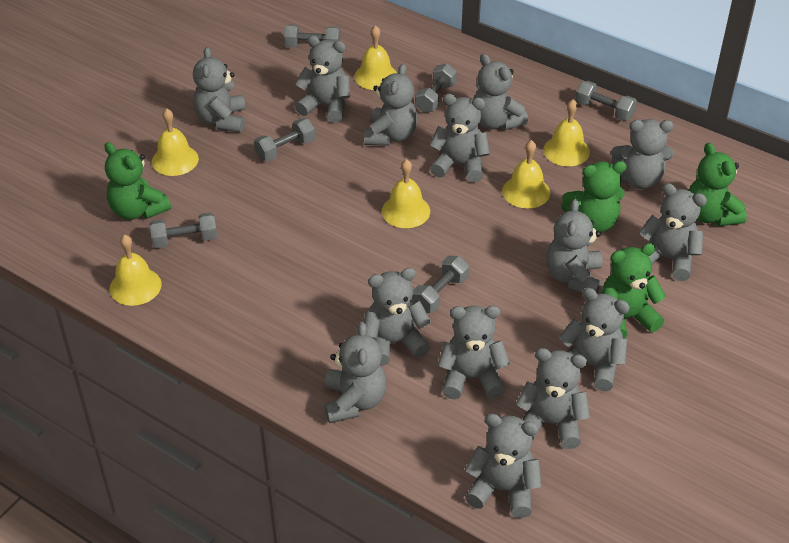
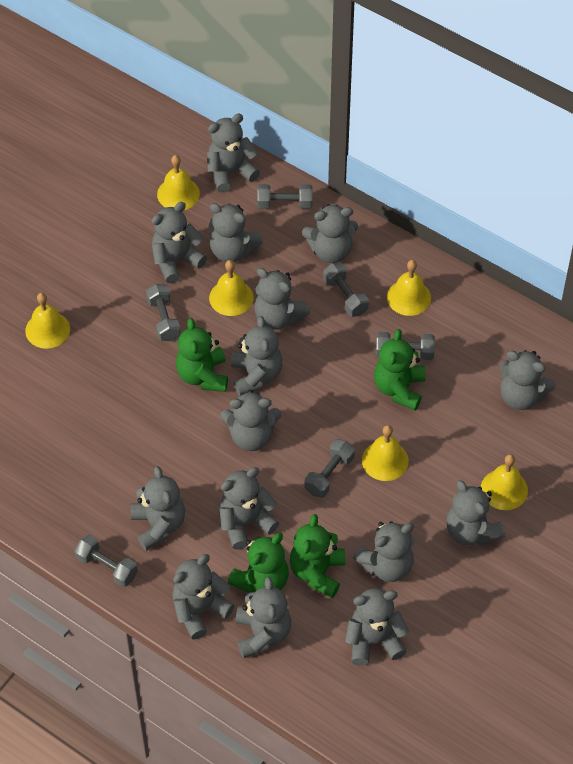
grey teddy bear: 14 -> 15

